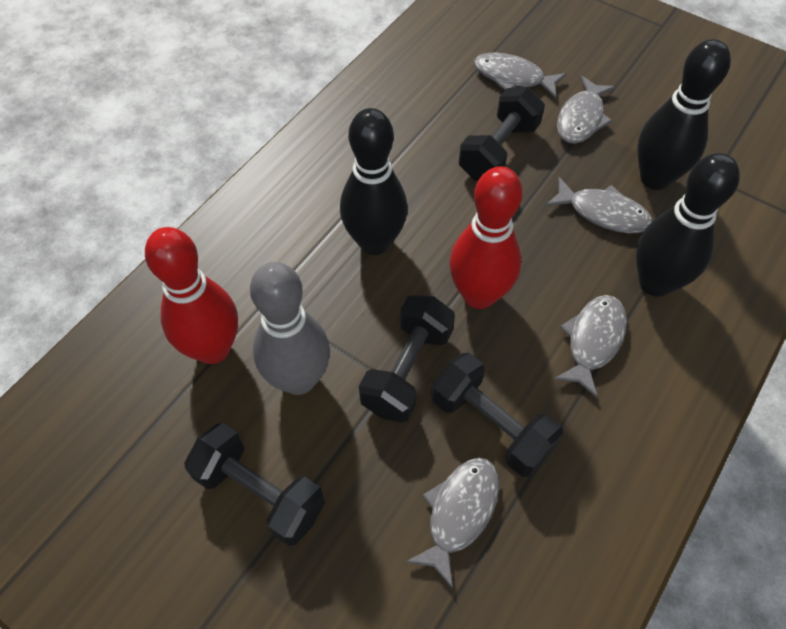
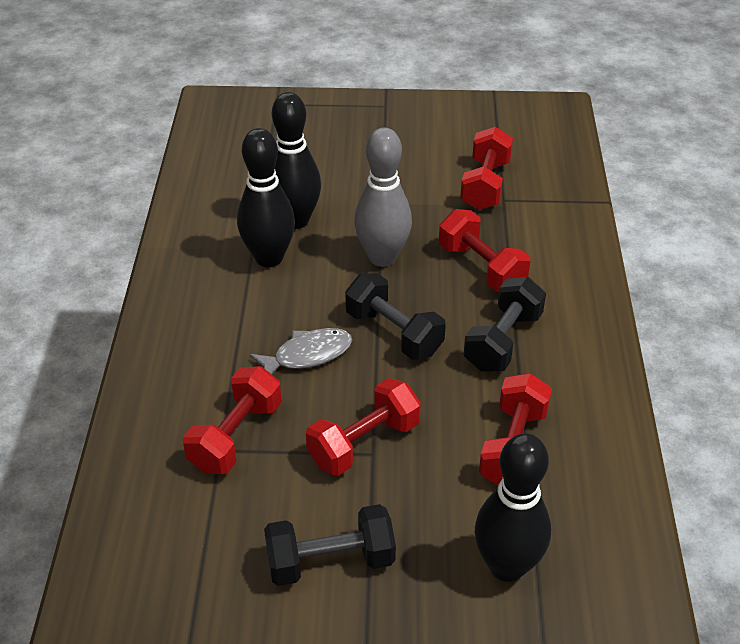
black dumbbell: 4 -> 3
grey fish: 5 -> 1
red bowling pin: 2 -> 0
red dumbbell: 0 -> 5

